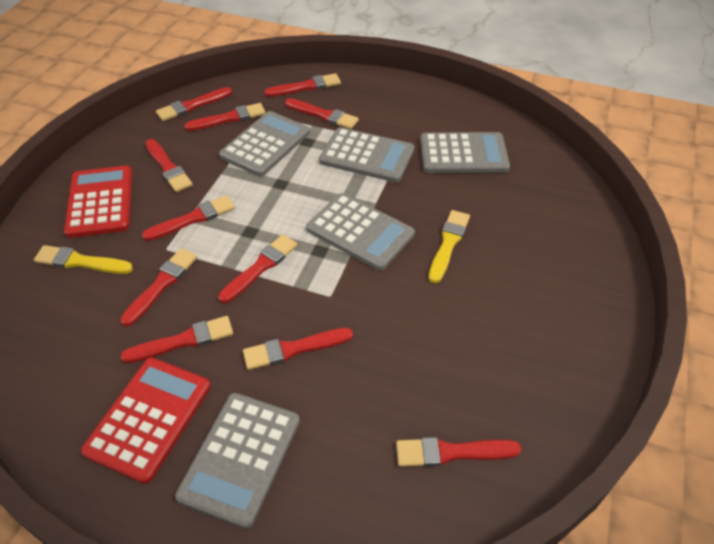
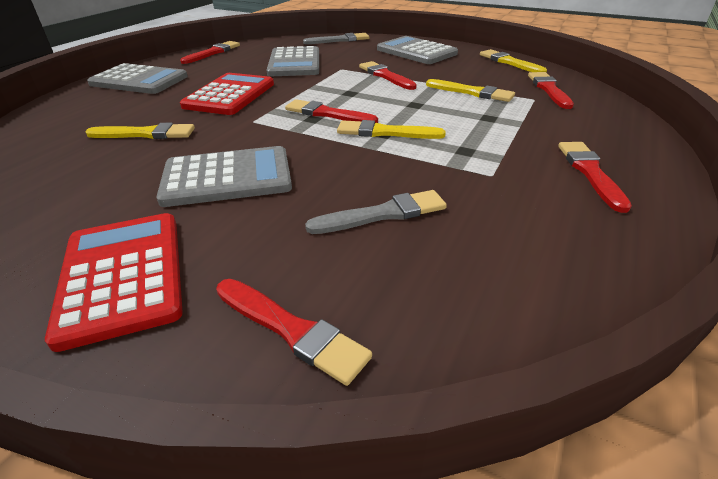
grey brush: 0 -> 2
grey calculator: 5 -> 4
red brush: 11 -> 6
yellow brush: 2 -> 4

